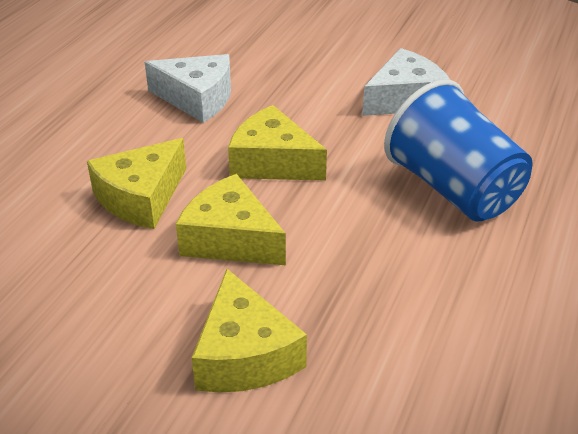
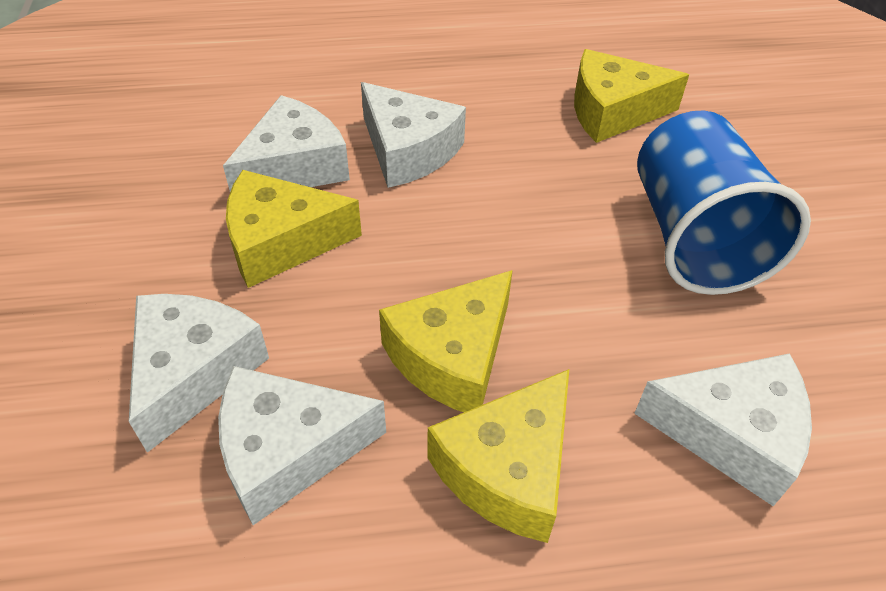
white cheese: 2 -> 5

